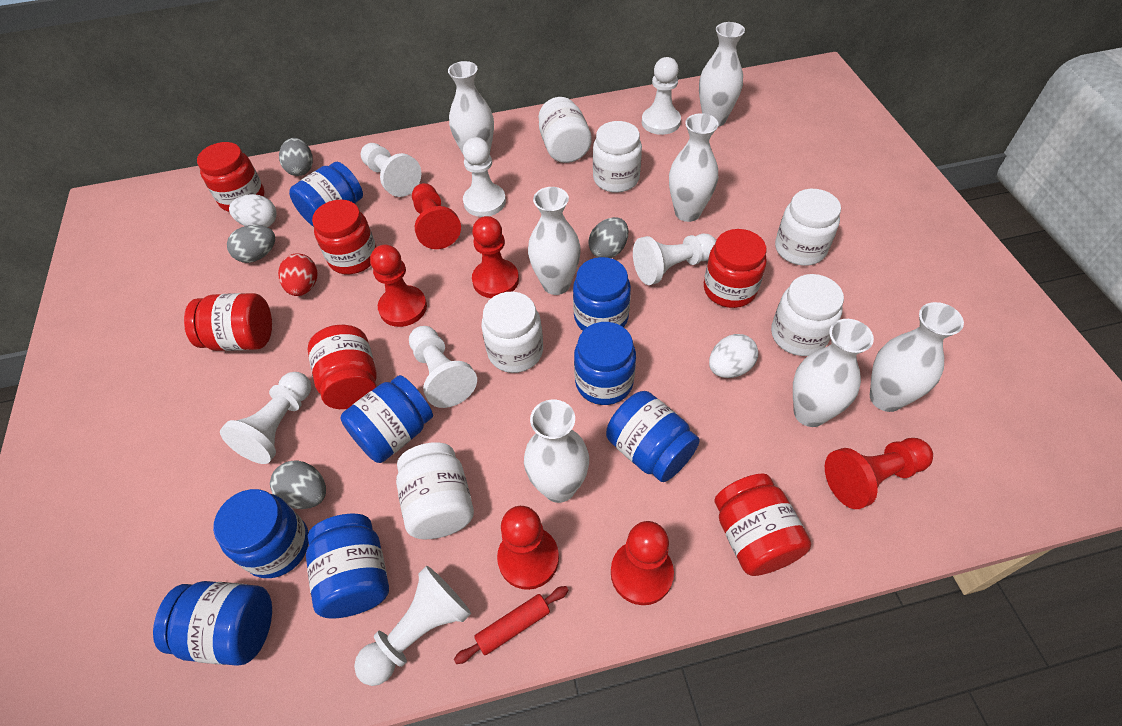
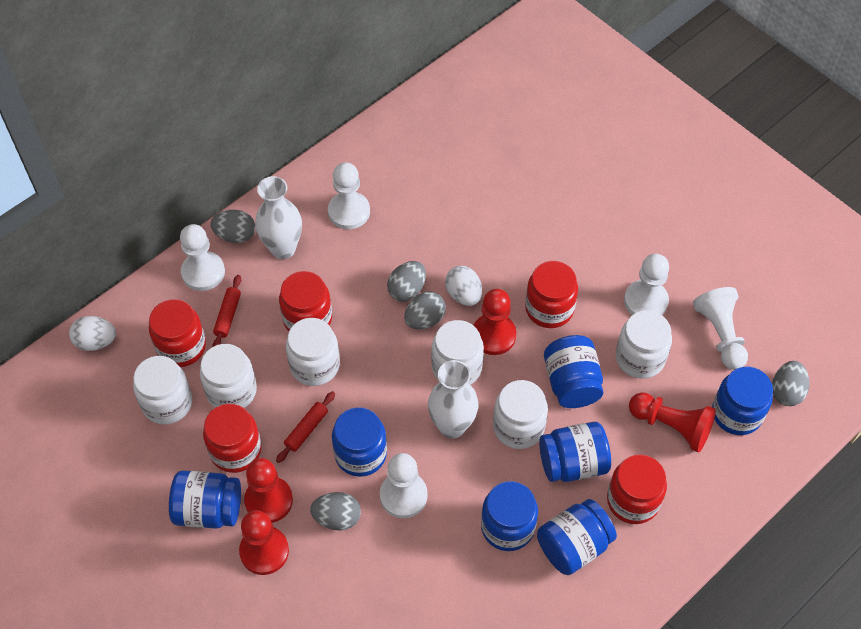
blue jar: 8 -> 7
grey egg: 4 -> 5
red egg: 1 -> 0
red jar: 6 -> 5
red pawn: 6 -> 4
red rolling pin: 1 -> 2
white pawn: 7 -> 5
white vase: 7 -> 2

